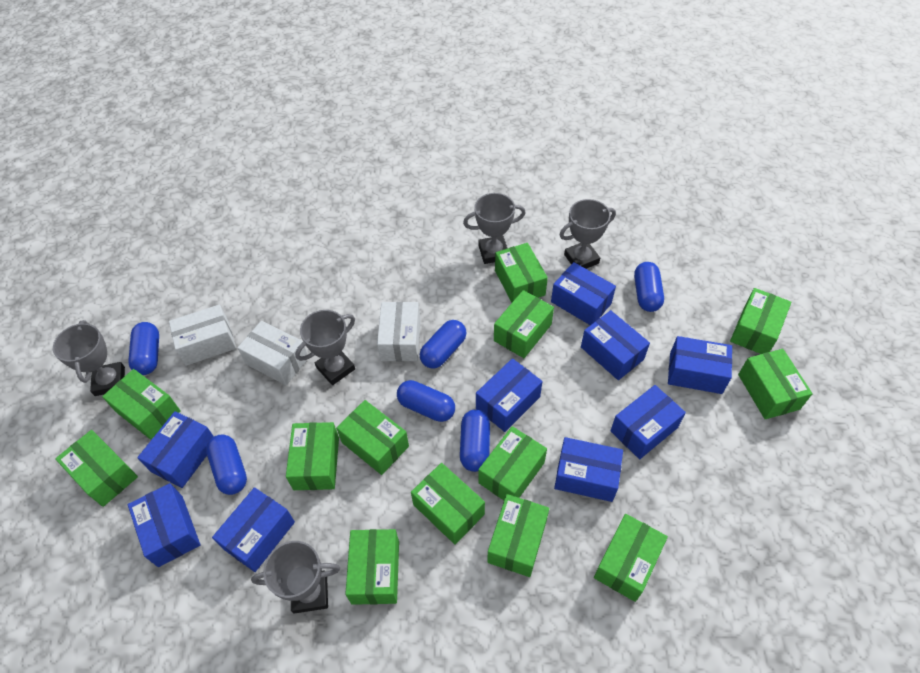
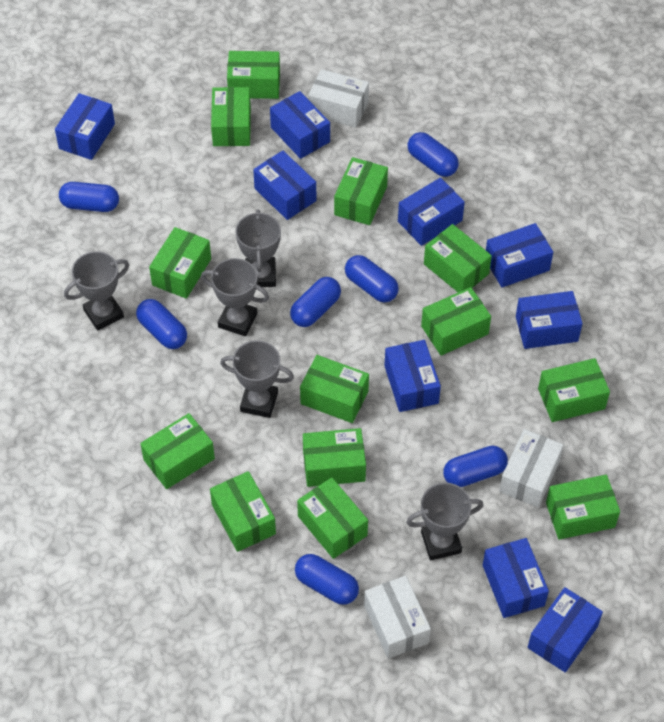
blue capsule: 6 -> 7

